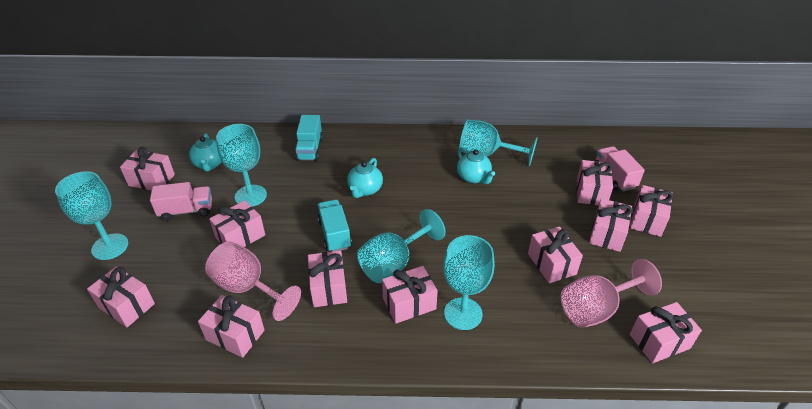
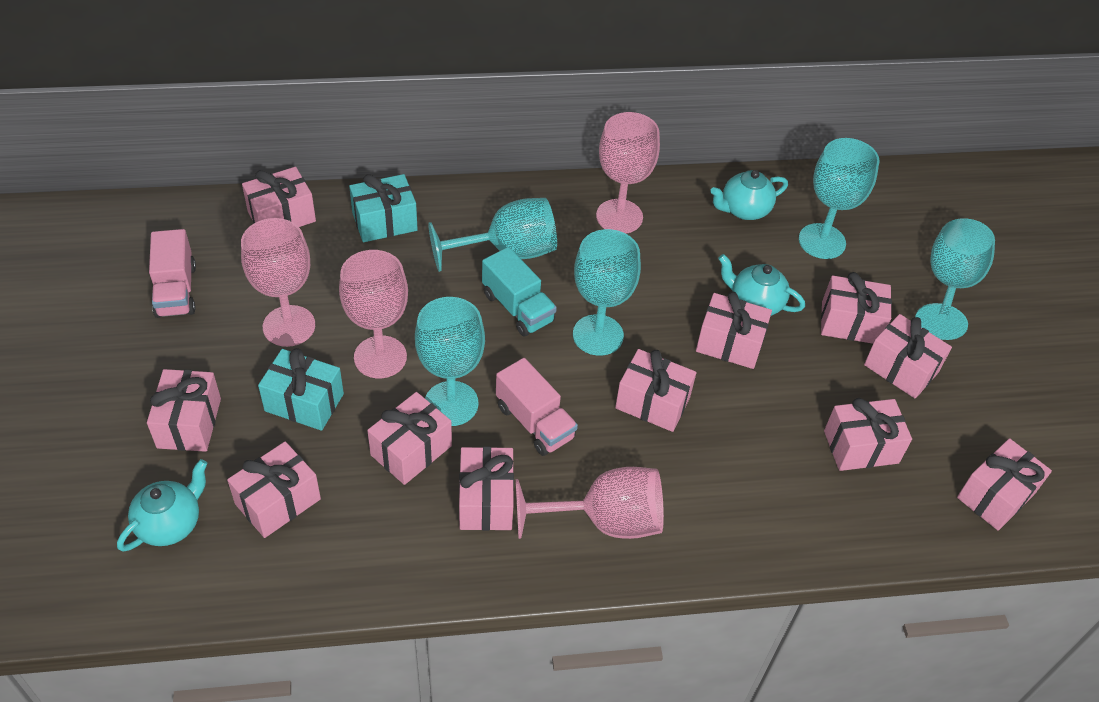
pink goblet: 2 -> 4
turquoise gift: 0 -> 2
turquoise truck: 2 -> 1

